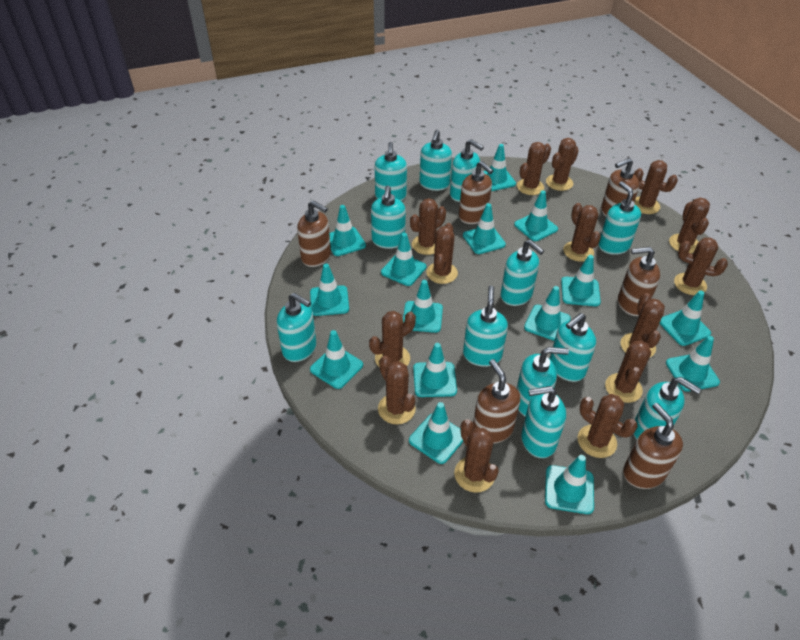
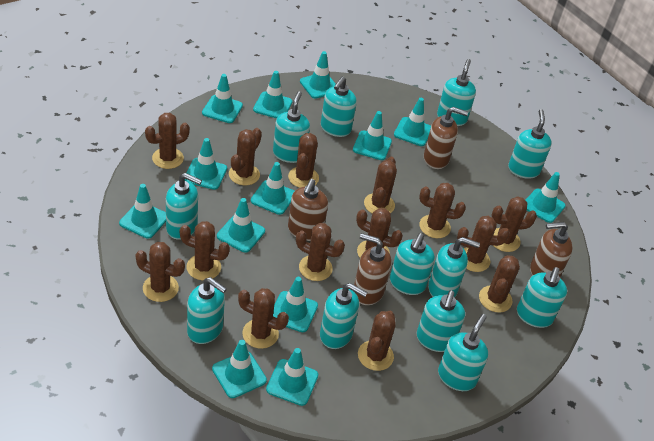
brown soap dispenser: 6 -> 4
turquoise traffic cone: 15 -> 13

